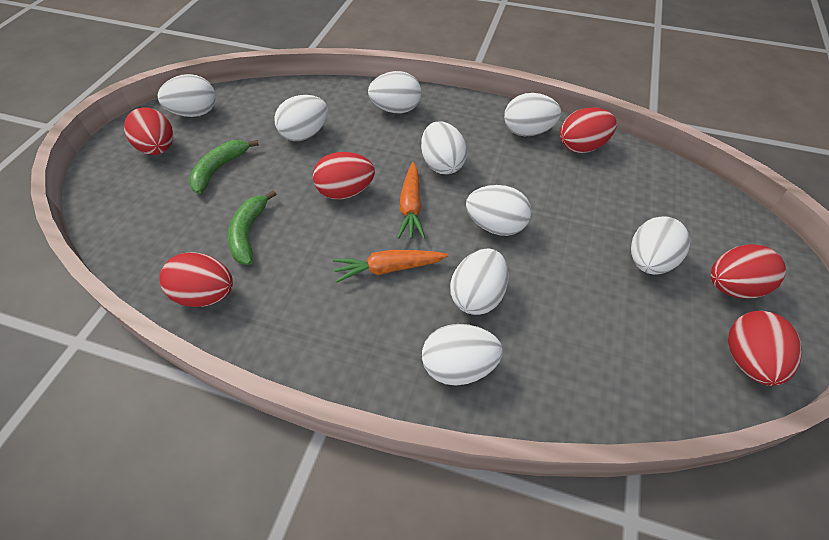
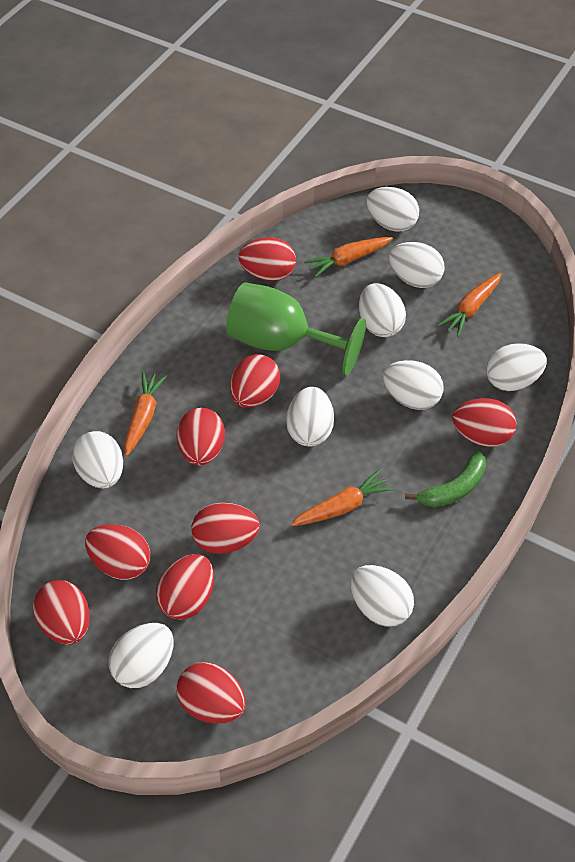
green banana: 2 -> 1
green goblet: 0 -> 1
orange carrot: 2 -> 4
red egg: 6 -> 9

